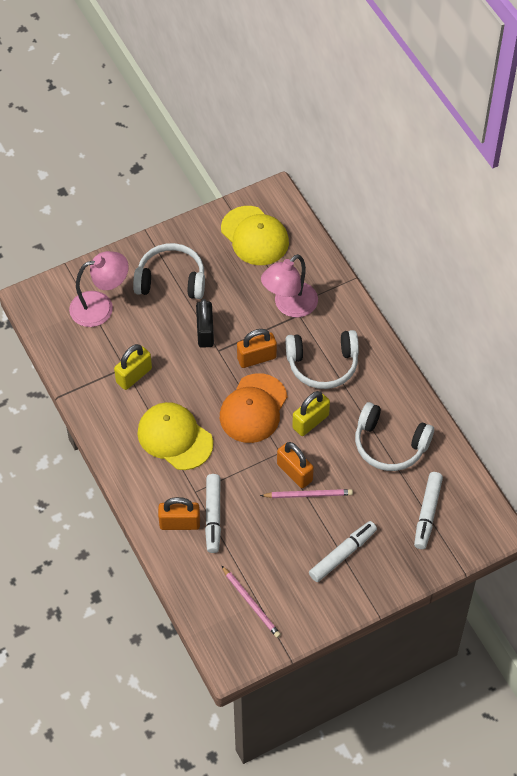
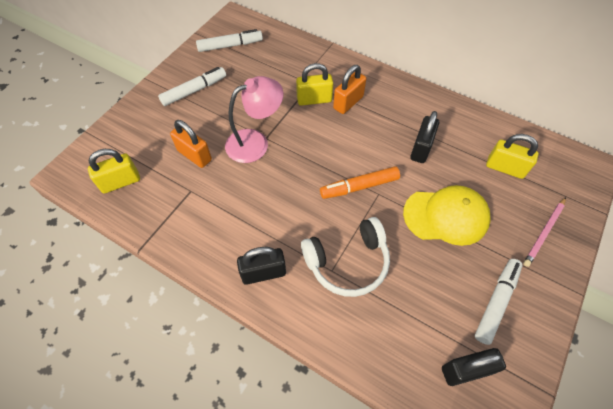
black padlock: 1 -> 3
orange cap: 1 -> 0
orange marker: 0 -> 1
orange padlock: 3 -> 2
pink lamp: 2 -> 1
pink pencil: 2 -> 1
white headphones: 3 -> 1
yellow cap: 2 -> 1
yellow padlock: 2 -> 3

